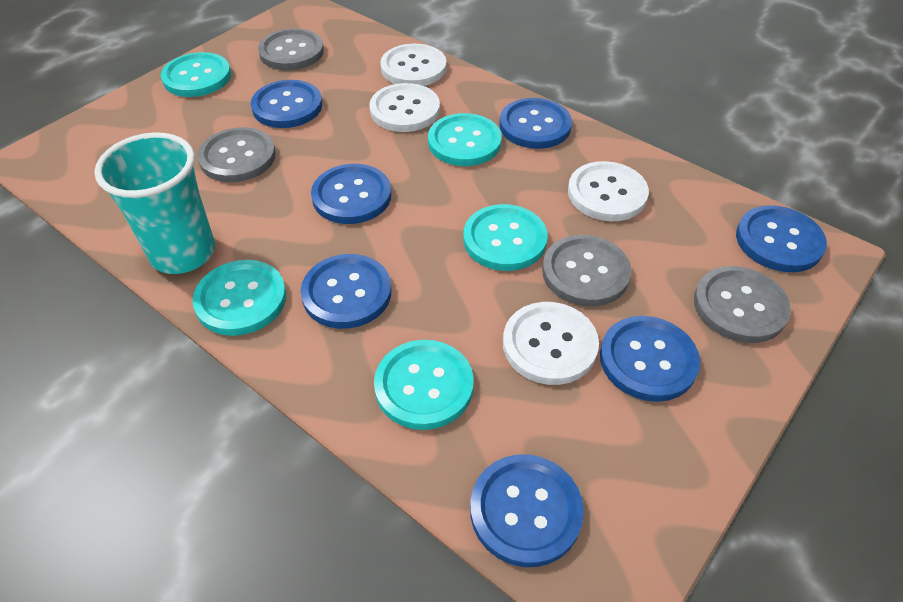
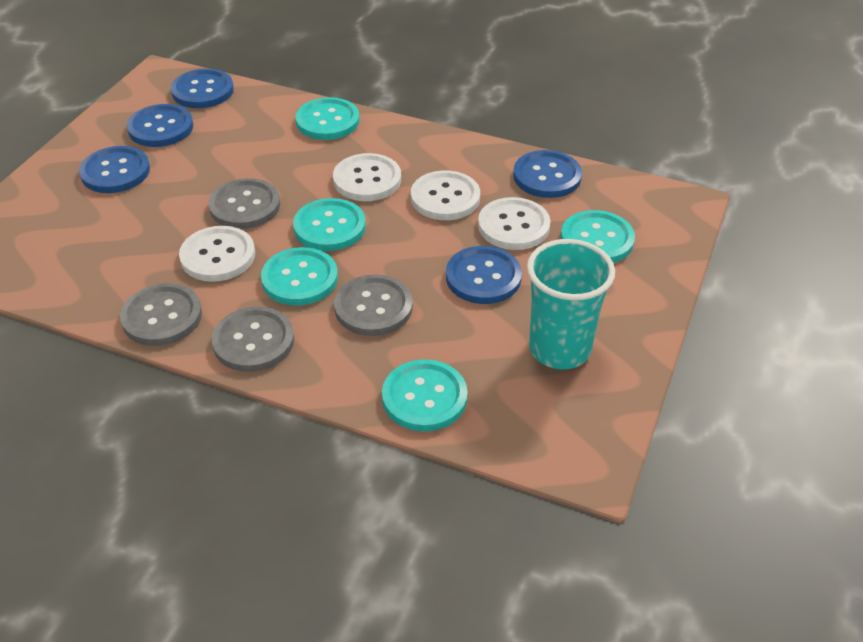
blue button: 7 -> 5

